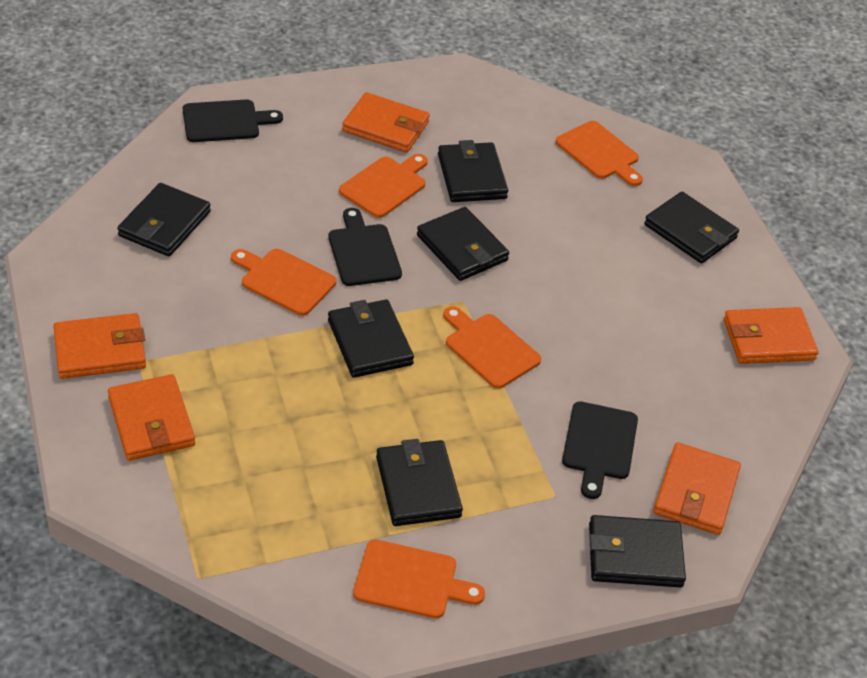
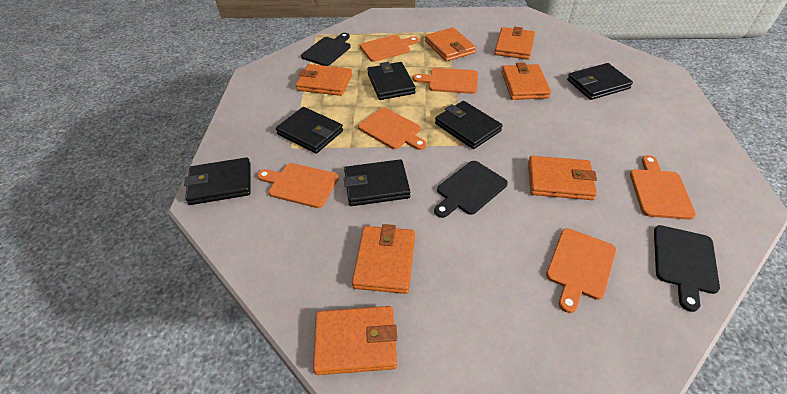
black wallet: 7 -> 6
orange cutting board: 5 -> 6
orange wallet: 5 -> 7

